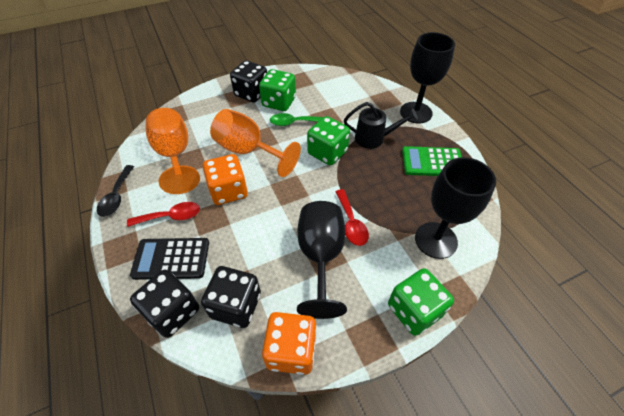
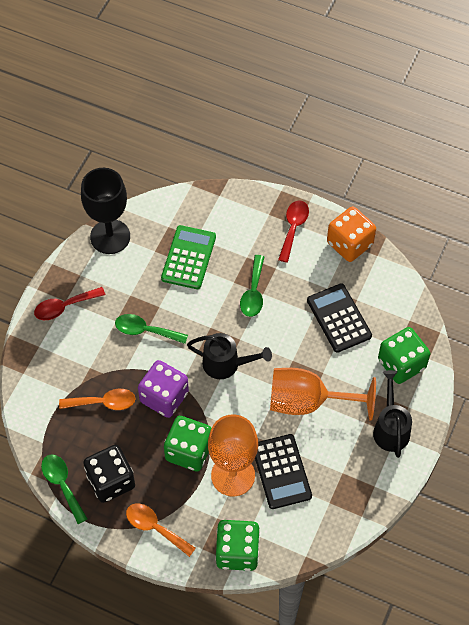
black calculator: 1 -> 2
black dice: 3 -> 1
black goblet: 3 -> 1
black spoon: 1 -> 0
black watering can: 1 -> 2
green spoon: 1 -> 3
orange dice: 2 -> 1
orange spoon: 0 -> 2
purple dice: 0 -> 1

